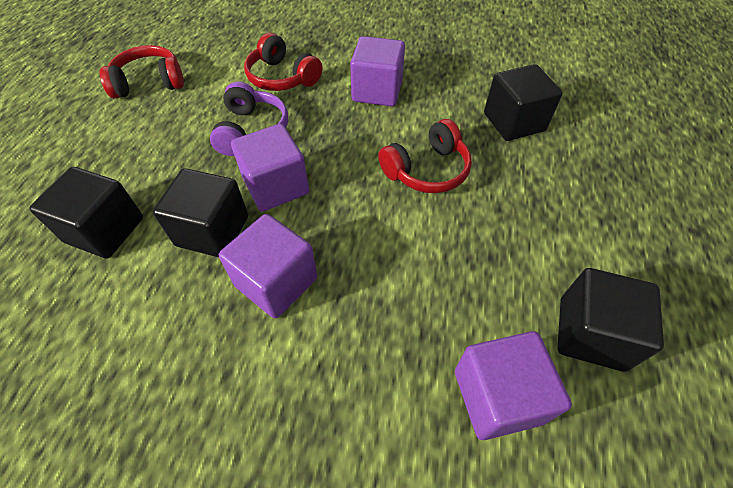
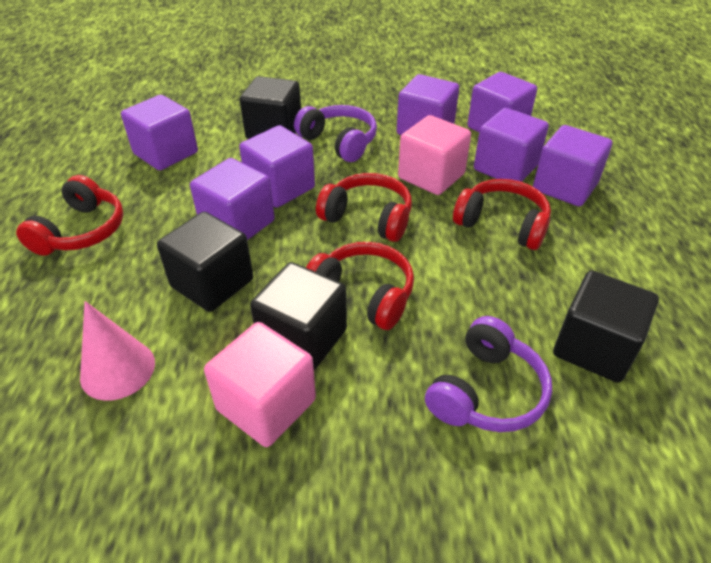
pink cone: 0 -> 1
pink cube: 0 -> 2
purple cube: 4 -> 7
purple headphones: 1 -> 2
red headphones: 3 -> 4

